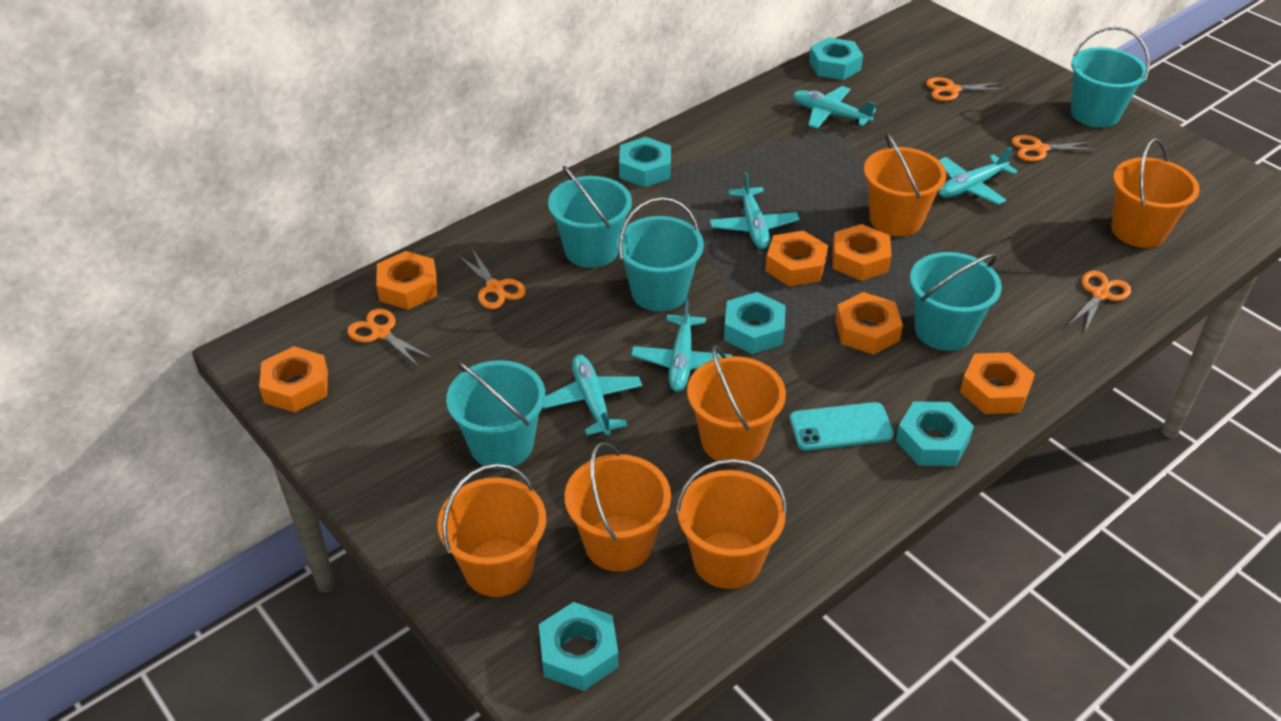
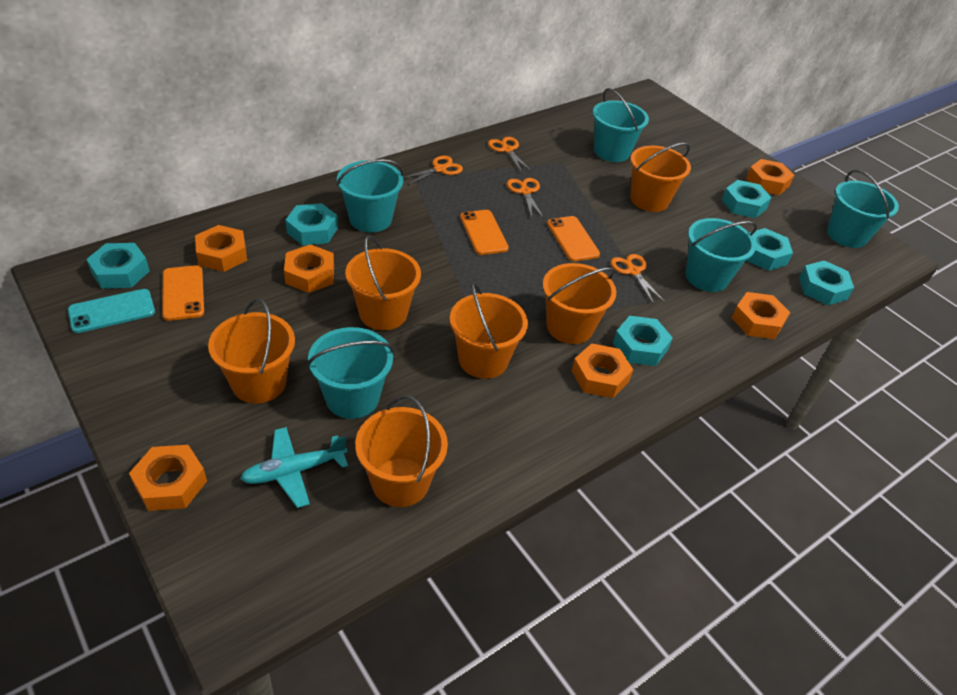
orange phone: 0 -> 3
orange scissors: 5 -> 4
turquoise nut: 5 -> 6
turquoise plane: 5 -> 1

